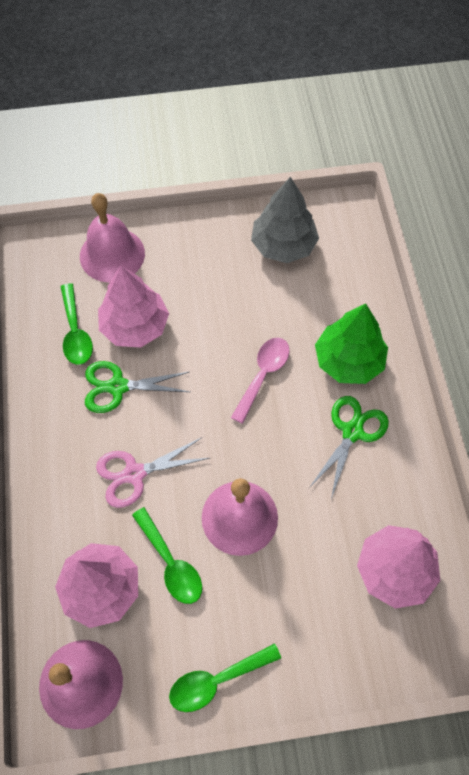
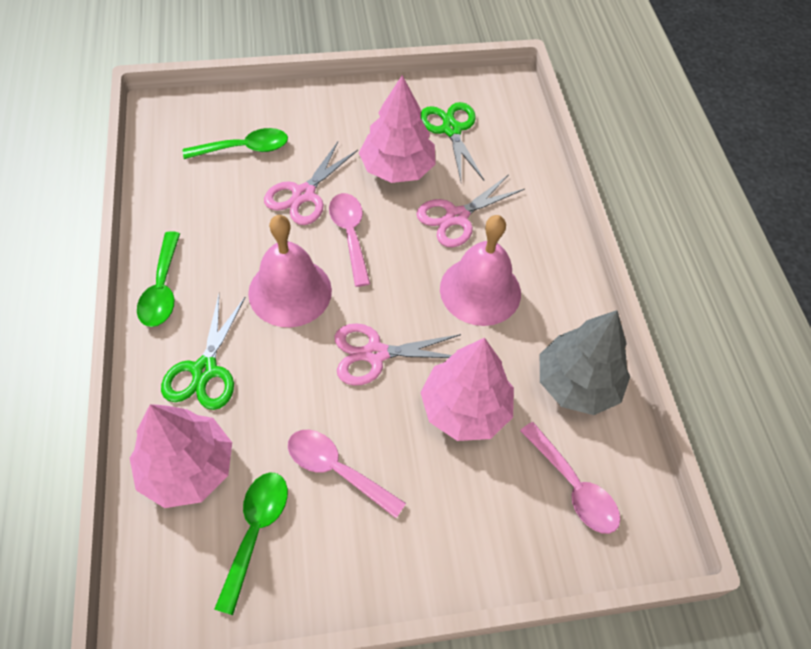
green tree: 1 -> 0
pink bell: 3 -> 2
pink scissors: 1 -> 3
pink spoon: 1 -> 3

